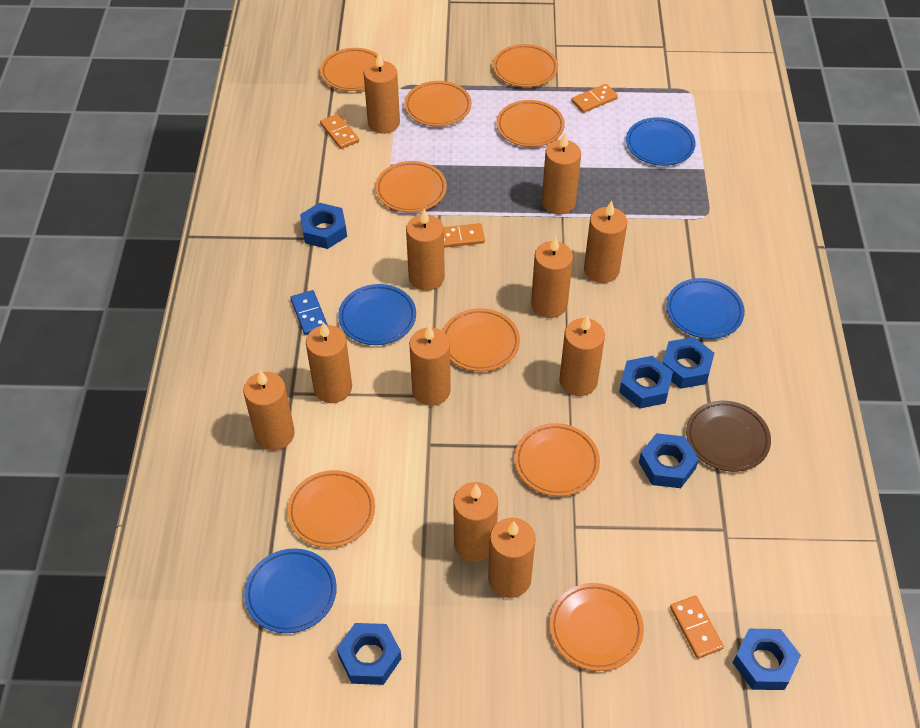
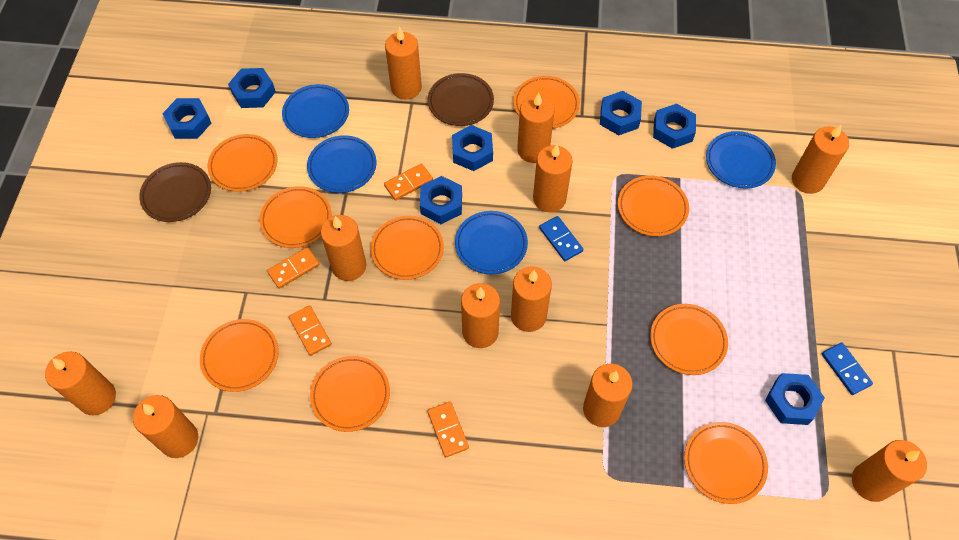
blue domino: 1 -> 2
blue nut: 6 -> 7
brown plate: 1 -> 2

